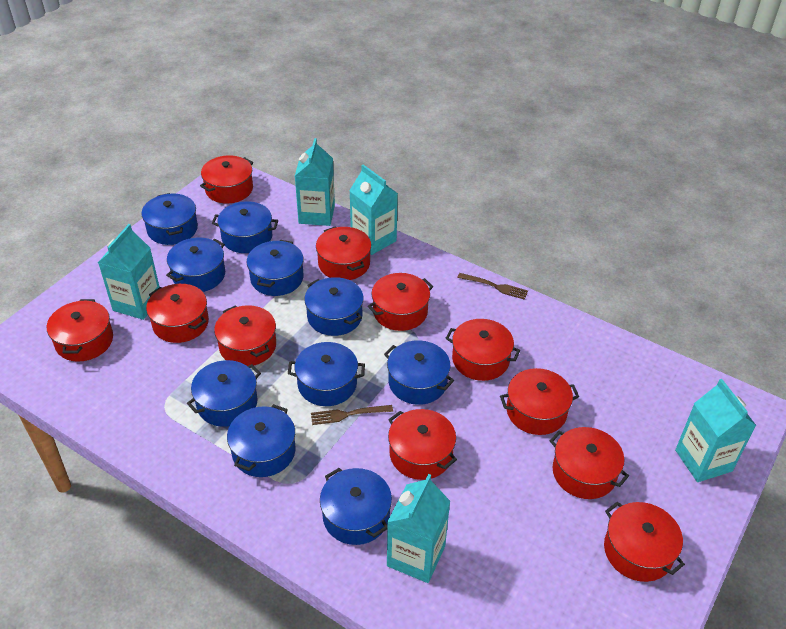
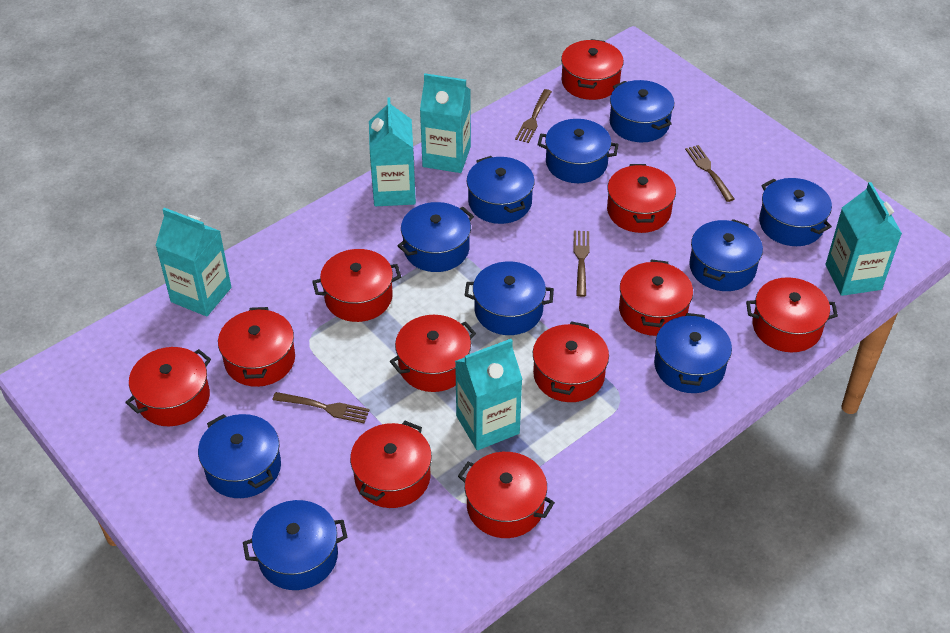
brown fork: 2 -> 4

